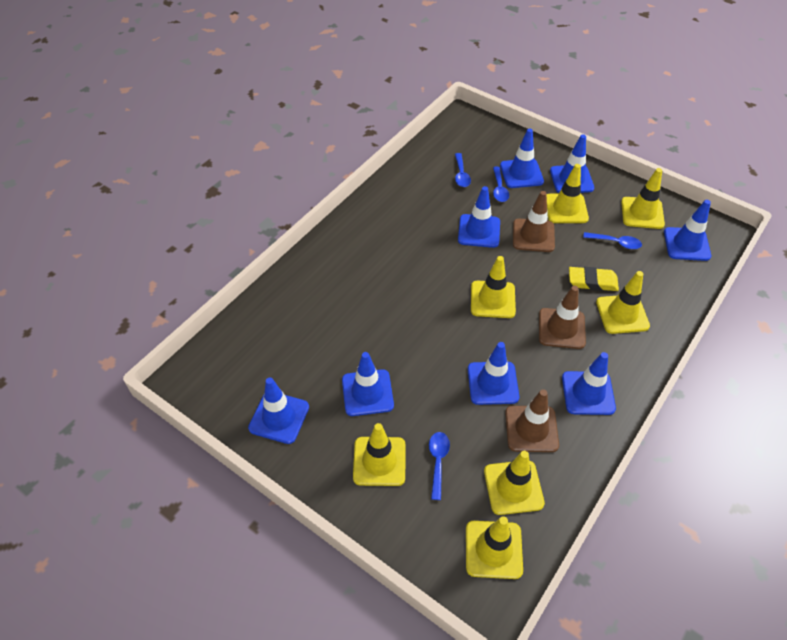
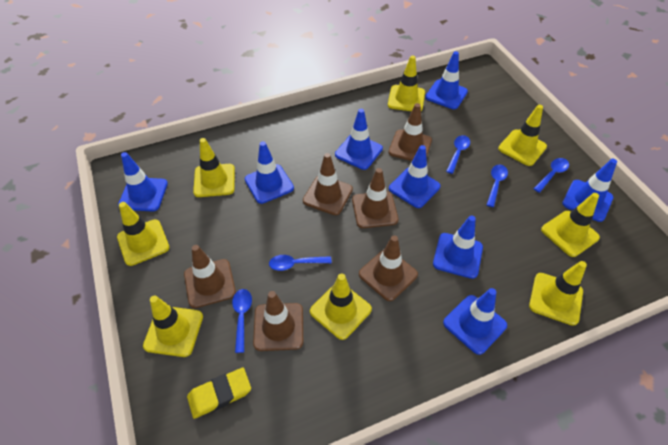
blue spoon: 4 -> 5
brown traffic cone: 3 -> 6
yellow traffic cone: 7 -> 8

